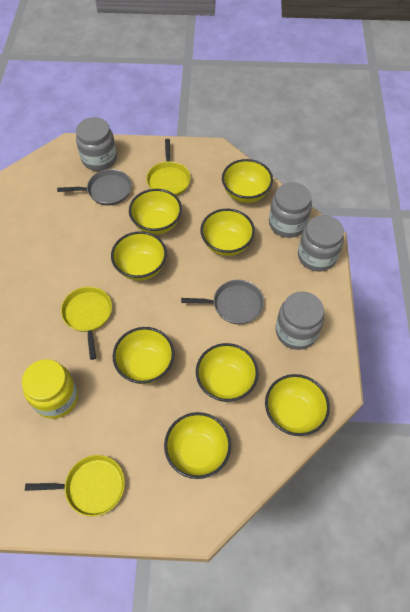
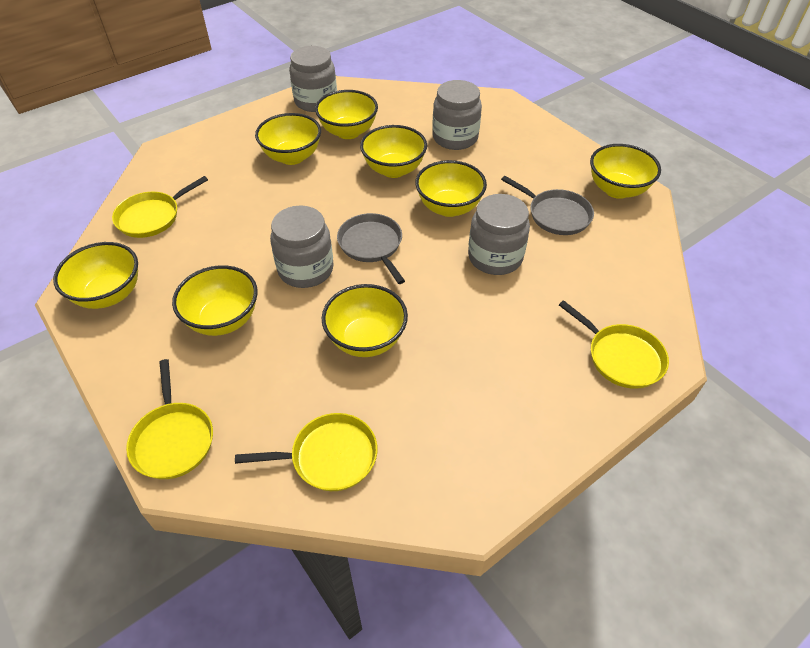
yellow jar: 1 -> 0
yellow pan: 3 -> 4

